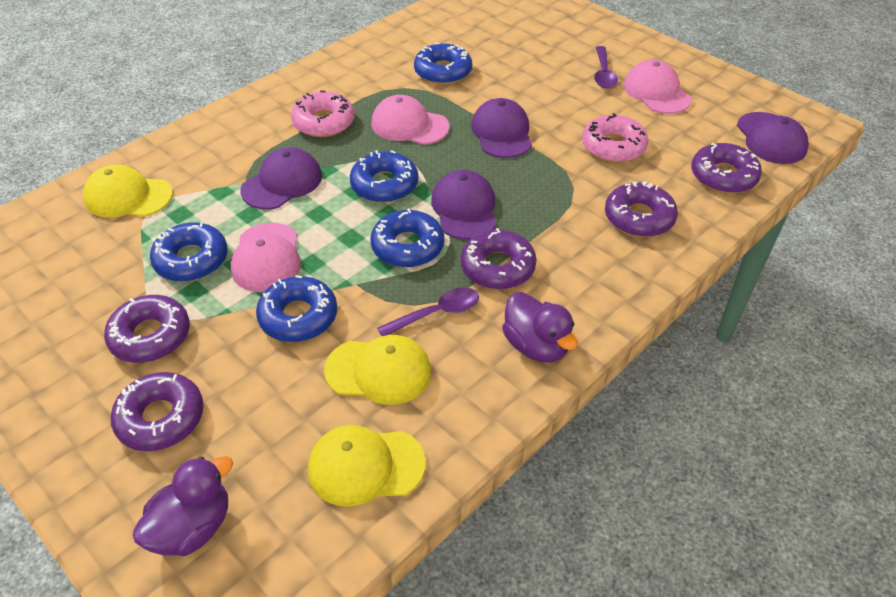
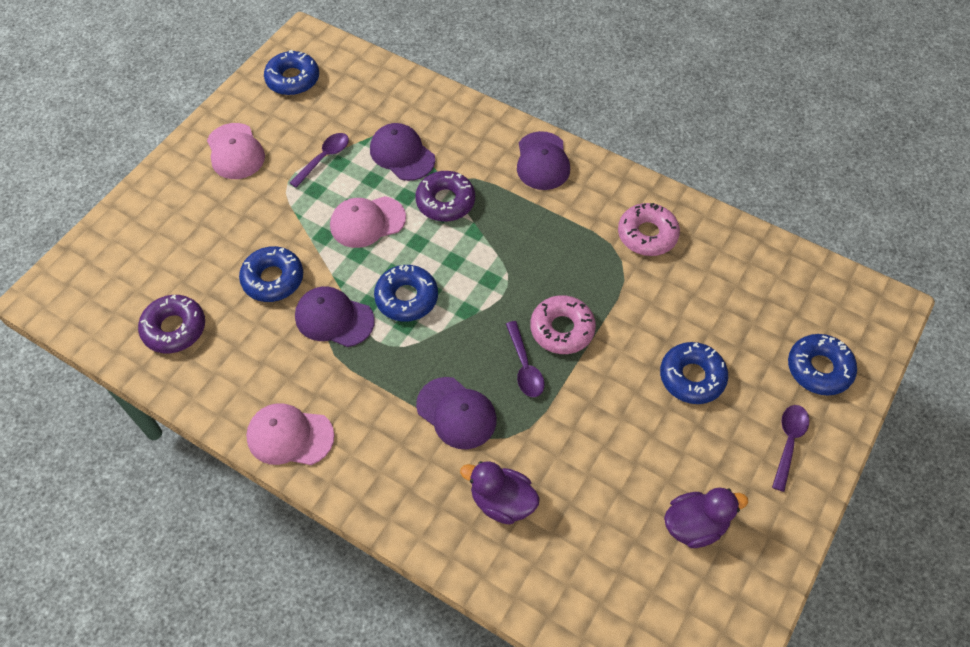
purple donut: 5 -> 2
purple spoon: 2 -> 3
yellow cap: 3 -> 0

